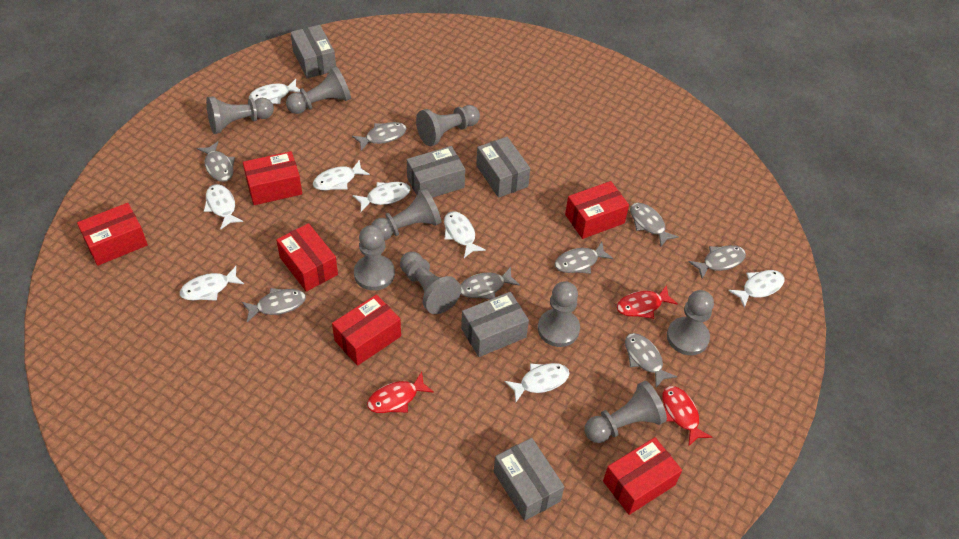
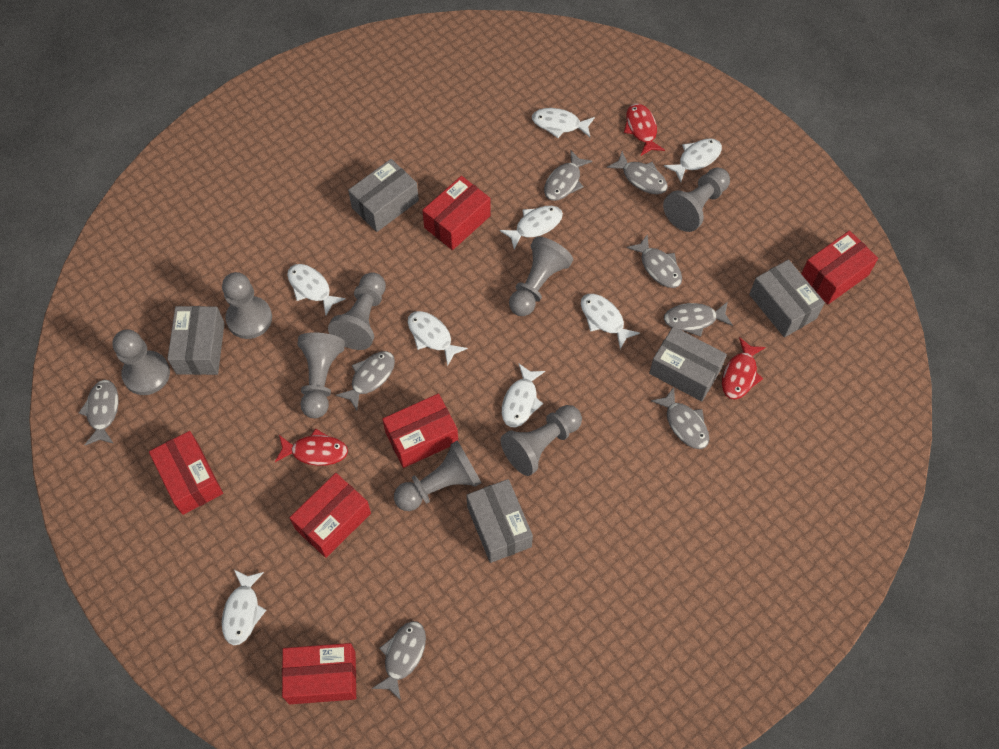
grey pawn: 9 -> 8

